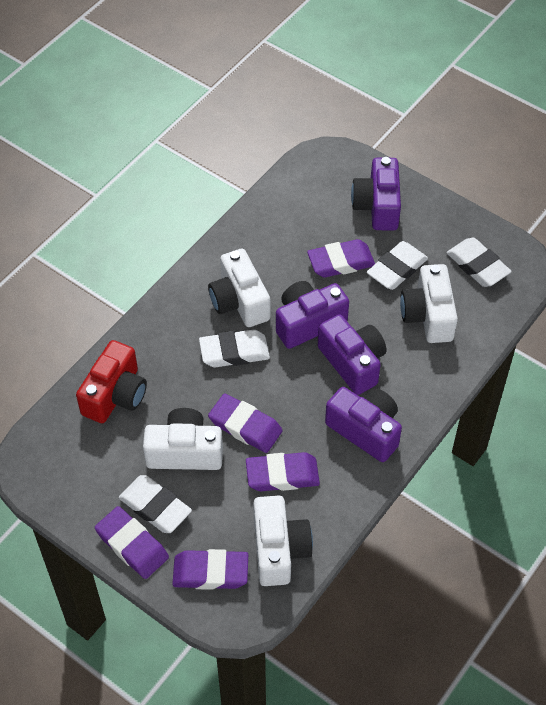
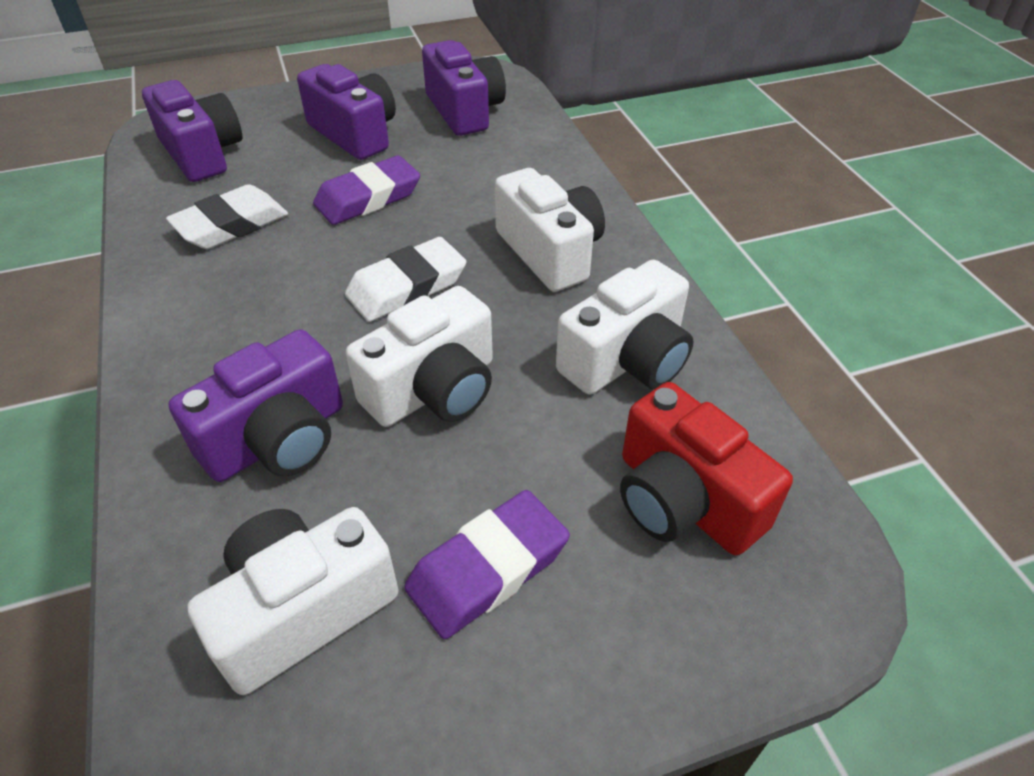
purple eraser: 5 -> 2
white eraser: 4 -> 2

